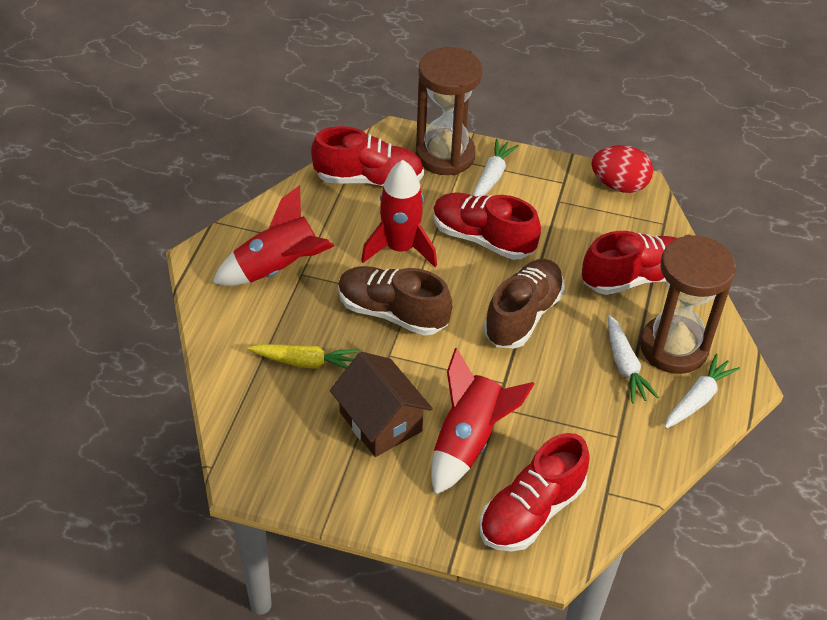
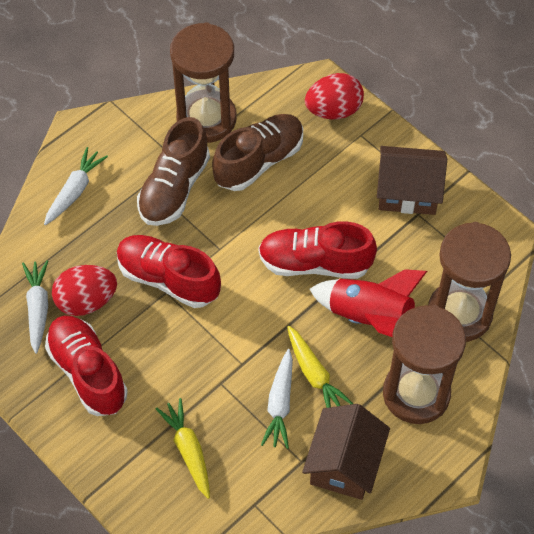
brown hourglass: 2 -> 3
brown house: 1 -> 2
red egg: 1 -> 2
red rocket: 3 -> 1
red shoe: 4 -> 3
yellow carrot: 1 -> 2

